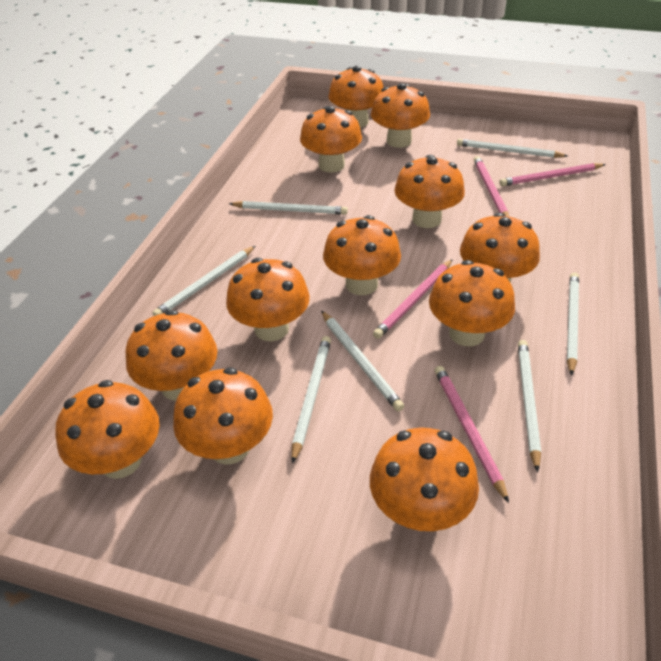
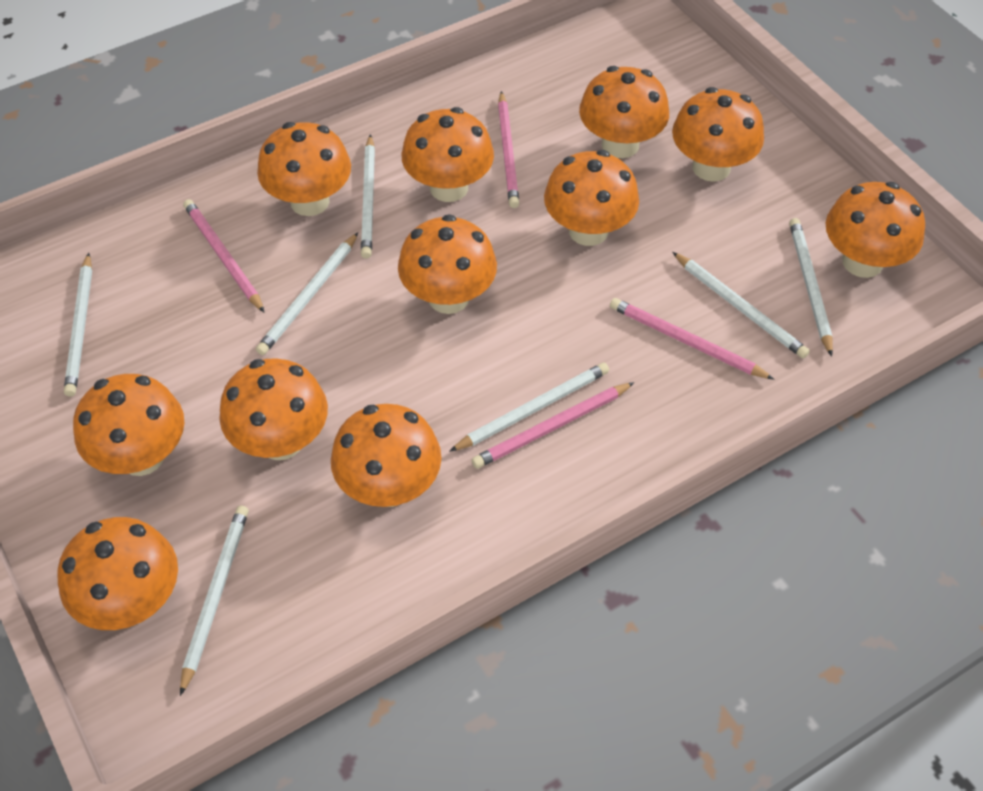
orange mushroom: 12 -> 11

